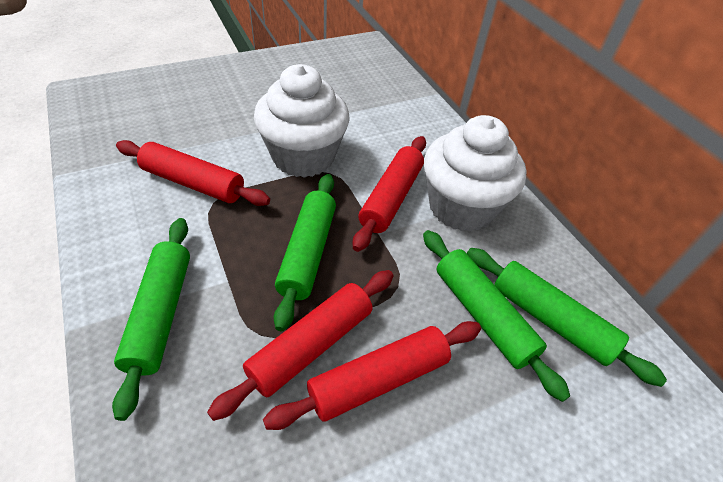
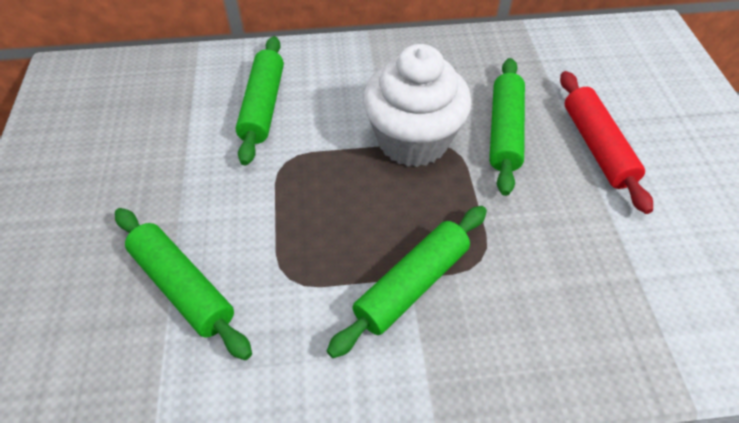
red rolling pin: 4 -> 1
white cupcake: 2 -> 1

